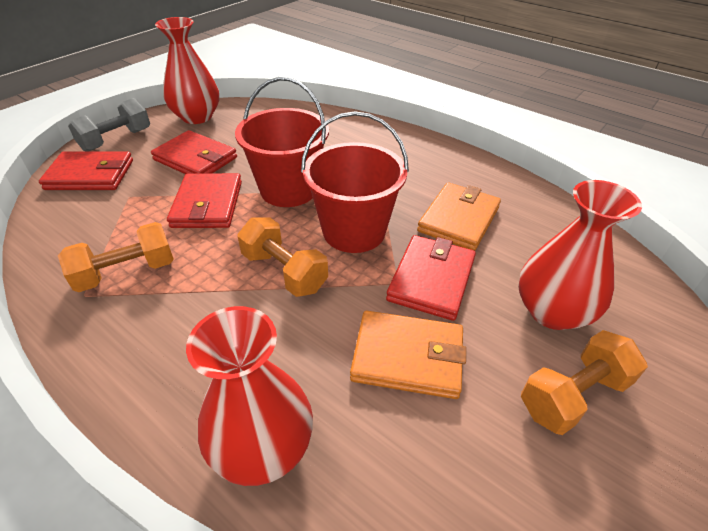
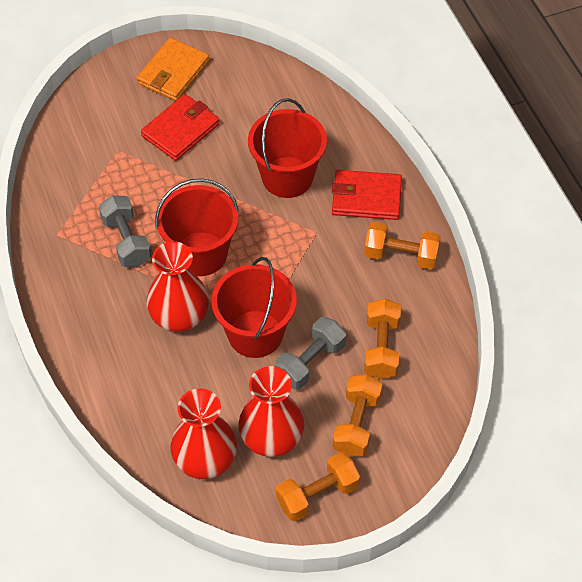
grey dumbbell: 1 -> 2
orange dumbbell: 3 -> 4
orange wallet: 2 -> 1
red bucket: 2 -> 3
red wallet: 4 -> 2

